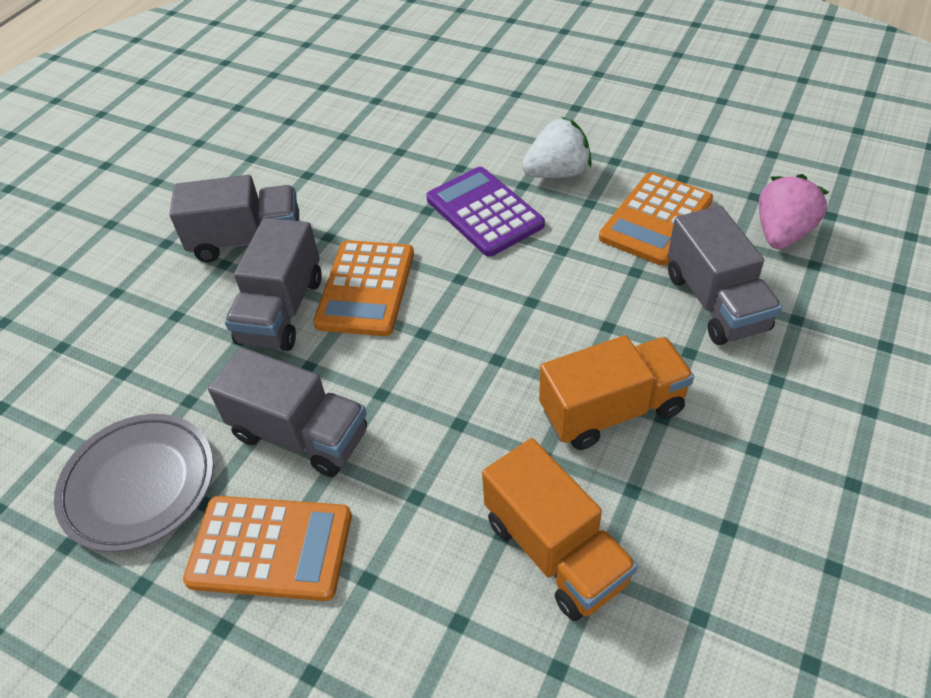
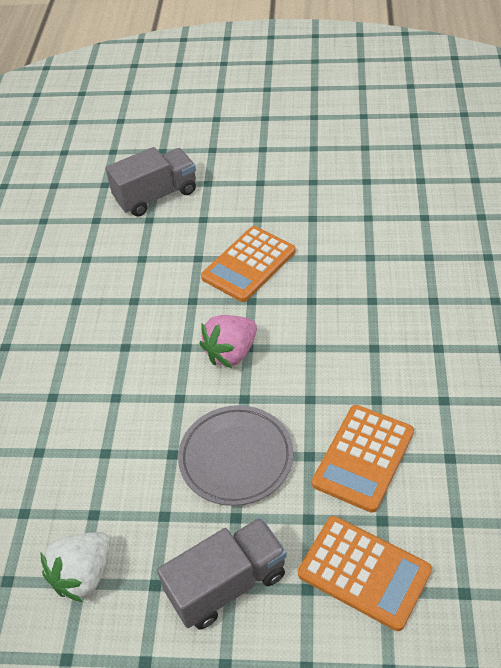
grey truck: 4 -> 2
orange truck: 2 -> 0
purple calculator: 1 -> 0

